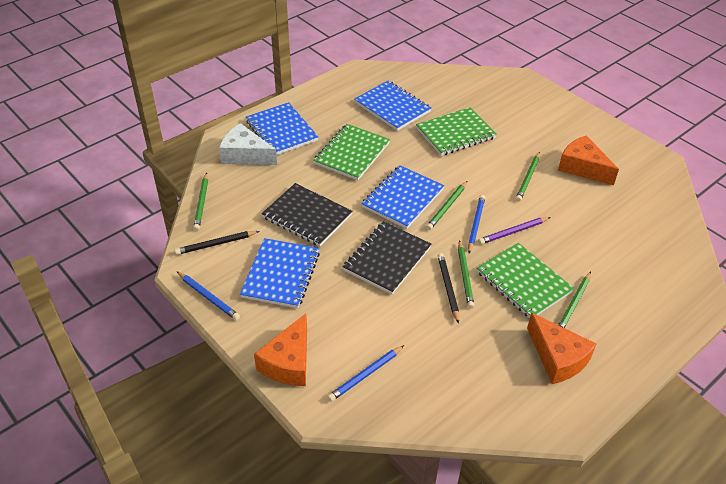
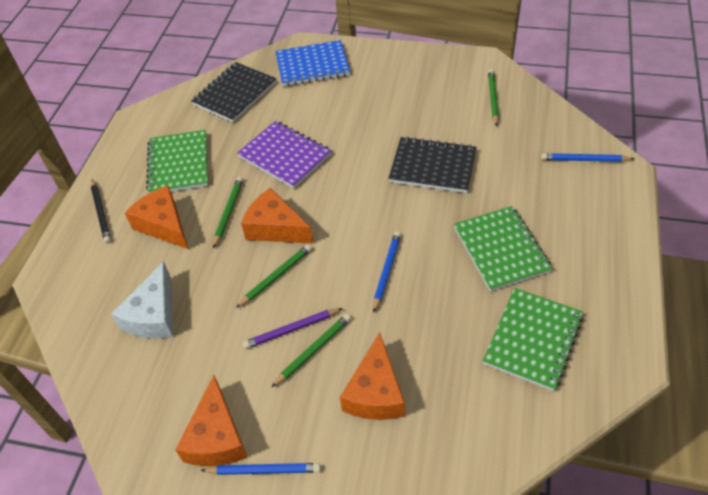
black pencil: 2 -> 1
blue notebook: 4 -> 1
green pencil: 5 -> 4
orange cheese: 3 -> 4
purple notebook: 0 -> 1

